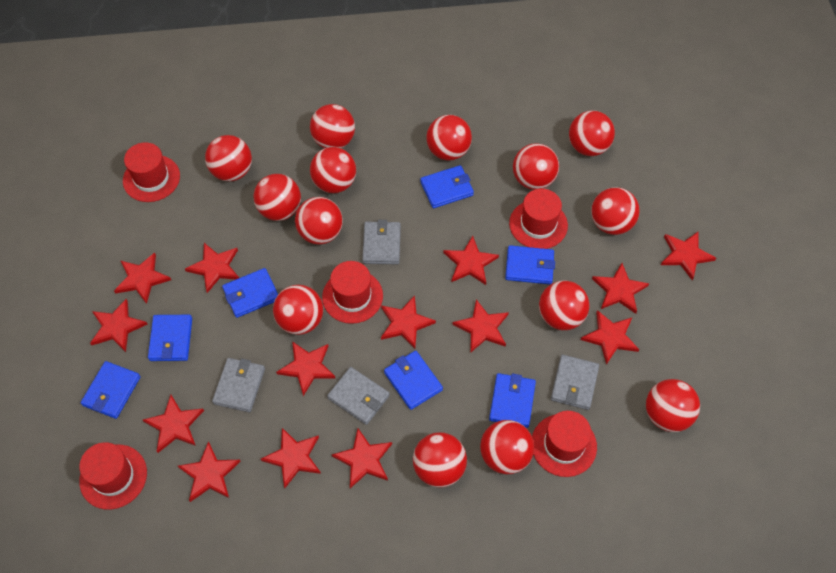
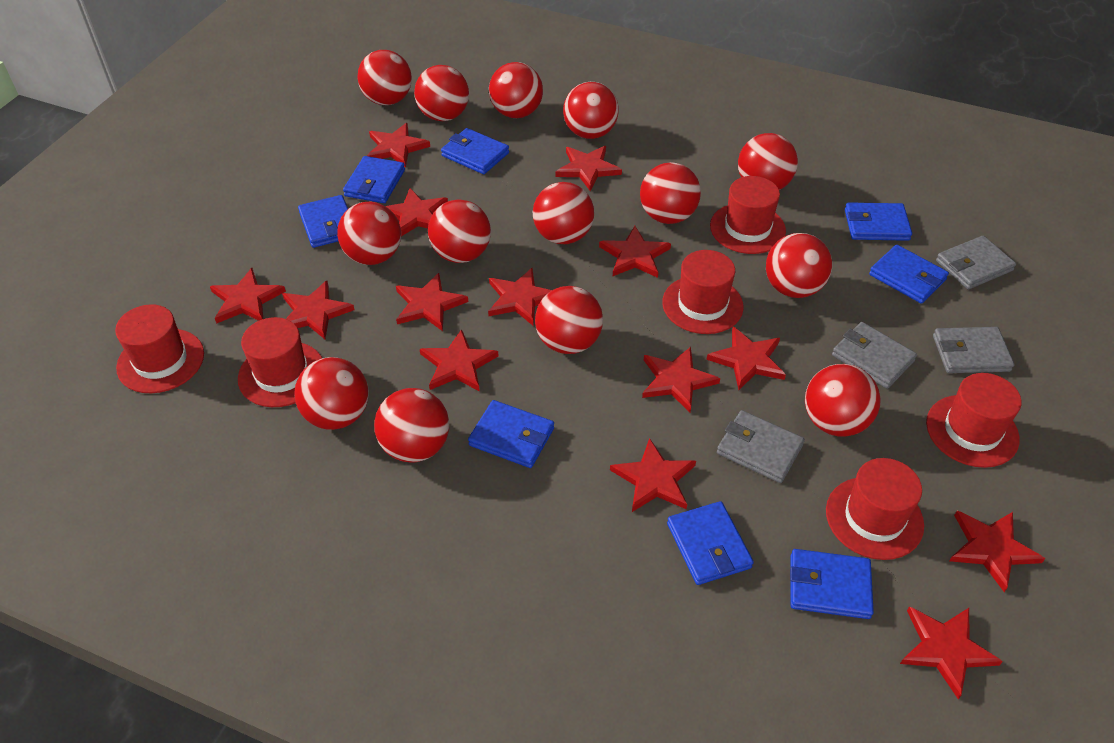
blue wallet: 7 -> 8
red hat: 5 -> 6

